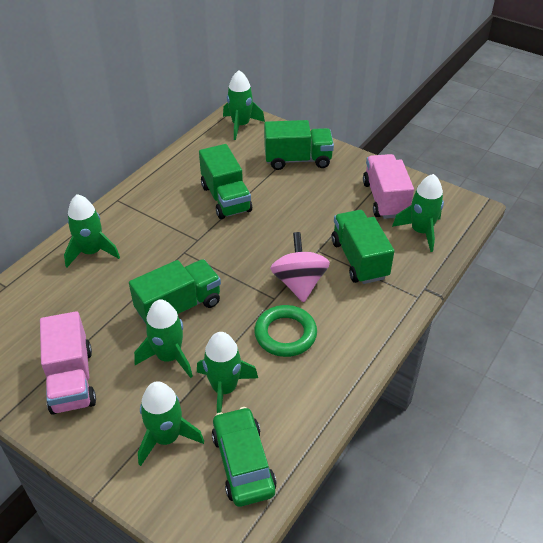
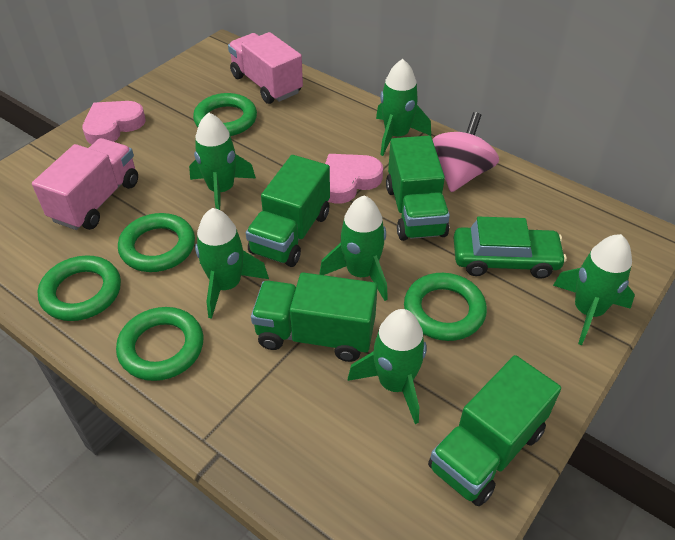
green ring: 1 -> 5
pink heart: 0 -> 2

